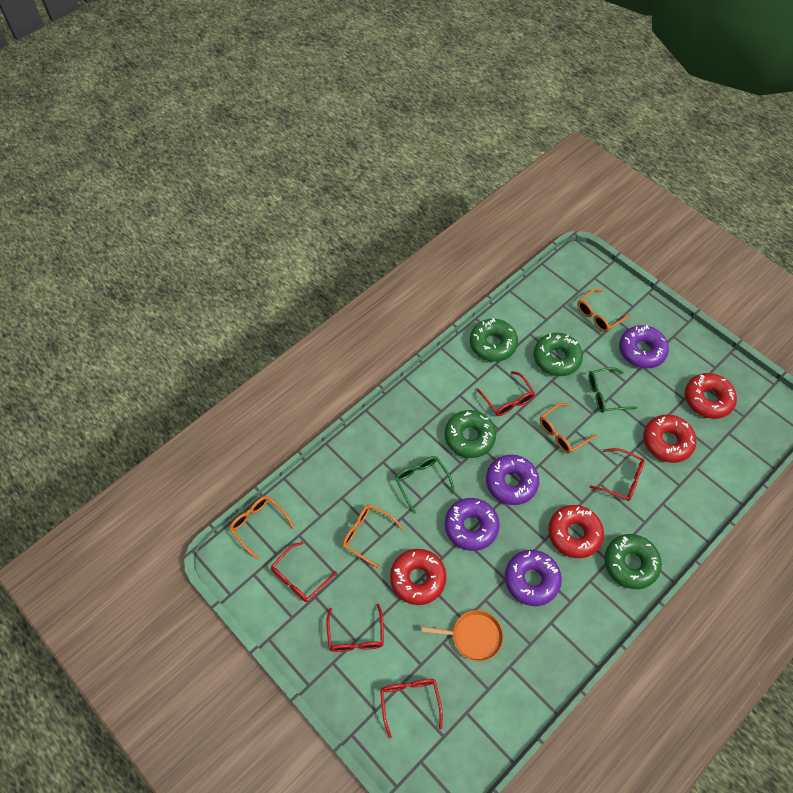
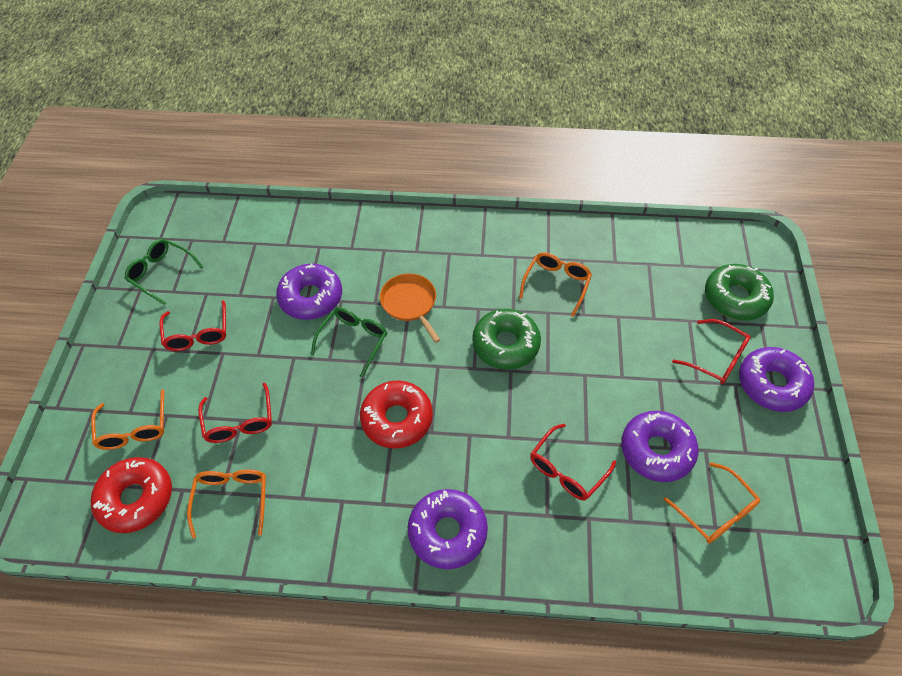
green donut: 4 -> 2
red donut: 4 -> 2
red glasses: 5 -> 4

